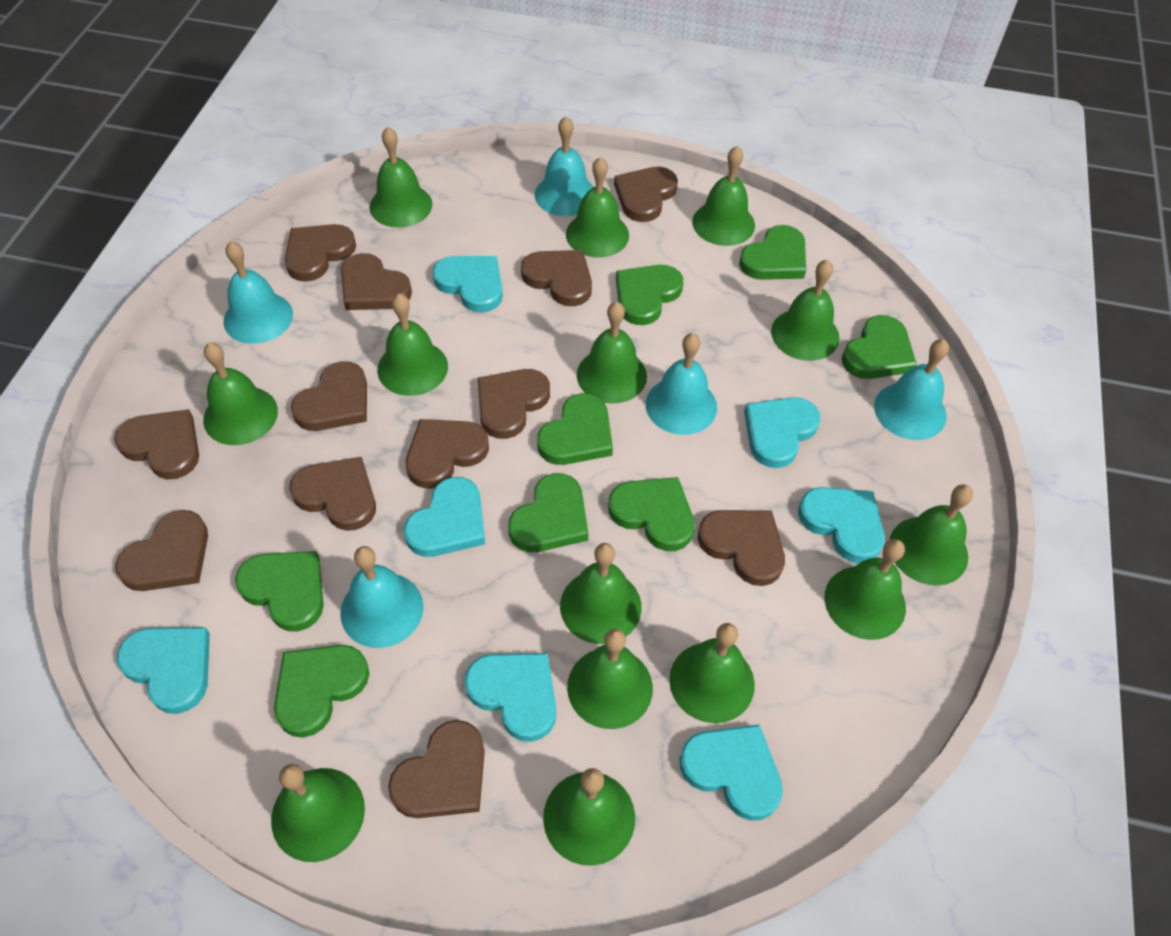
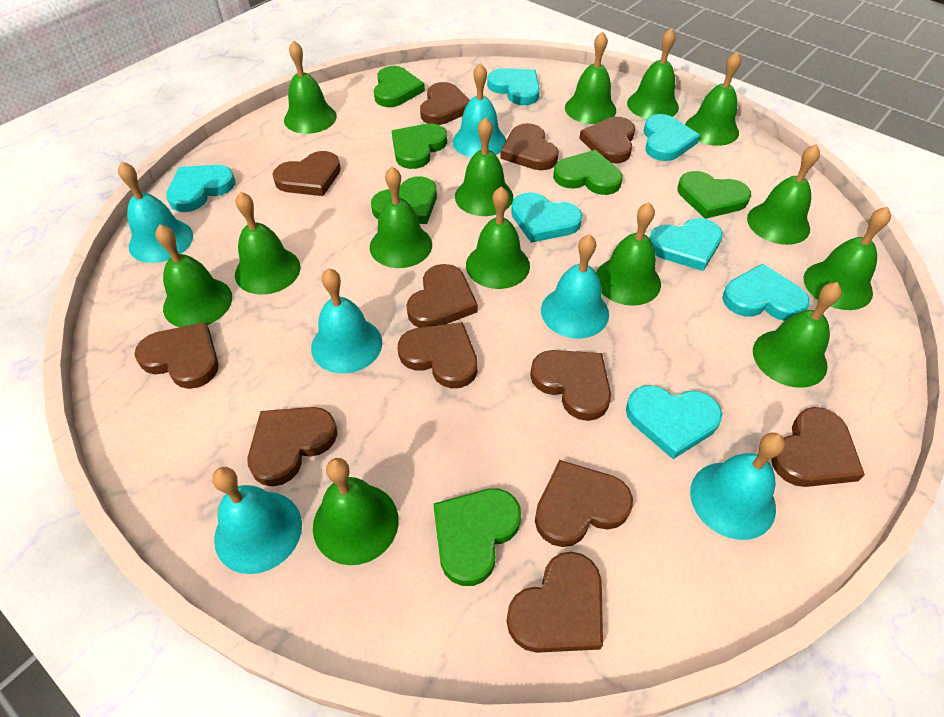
green heart: 8 -> 6
turquoise bell: 5 -> 6

